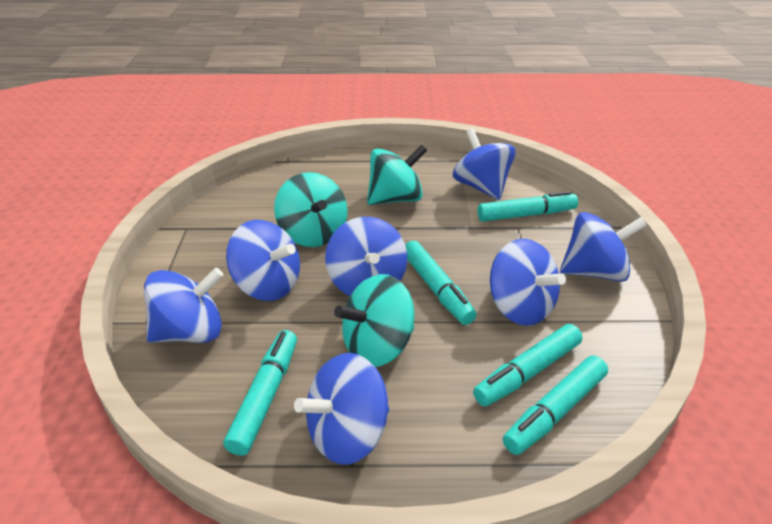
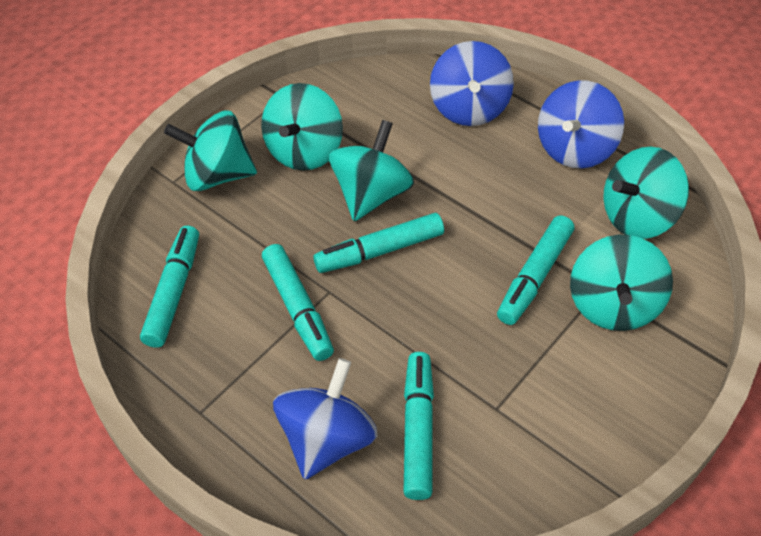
blue spinning top: 7 -> 3
turquoise spinning top: 3 -> 5

